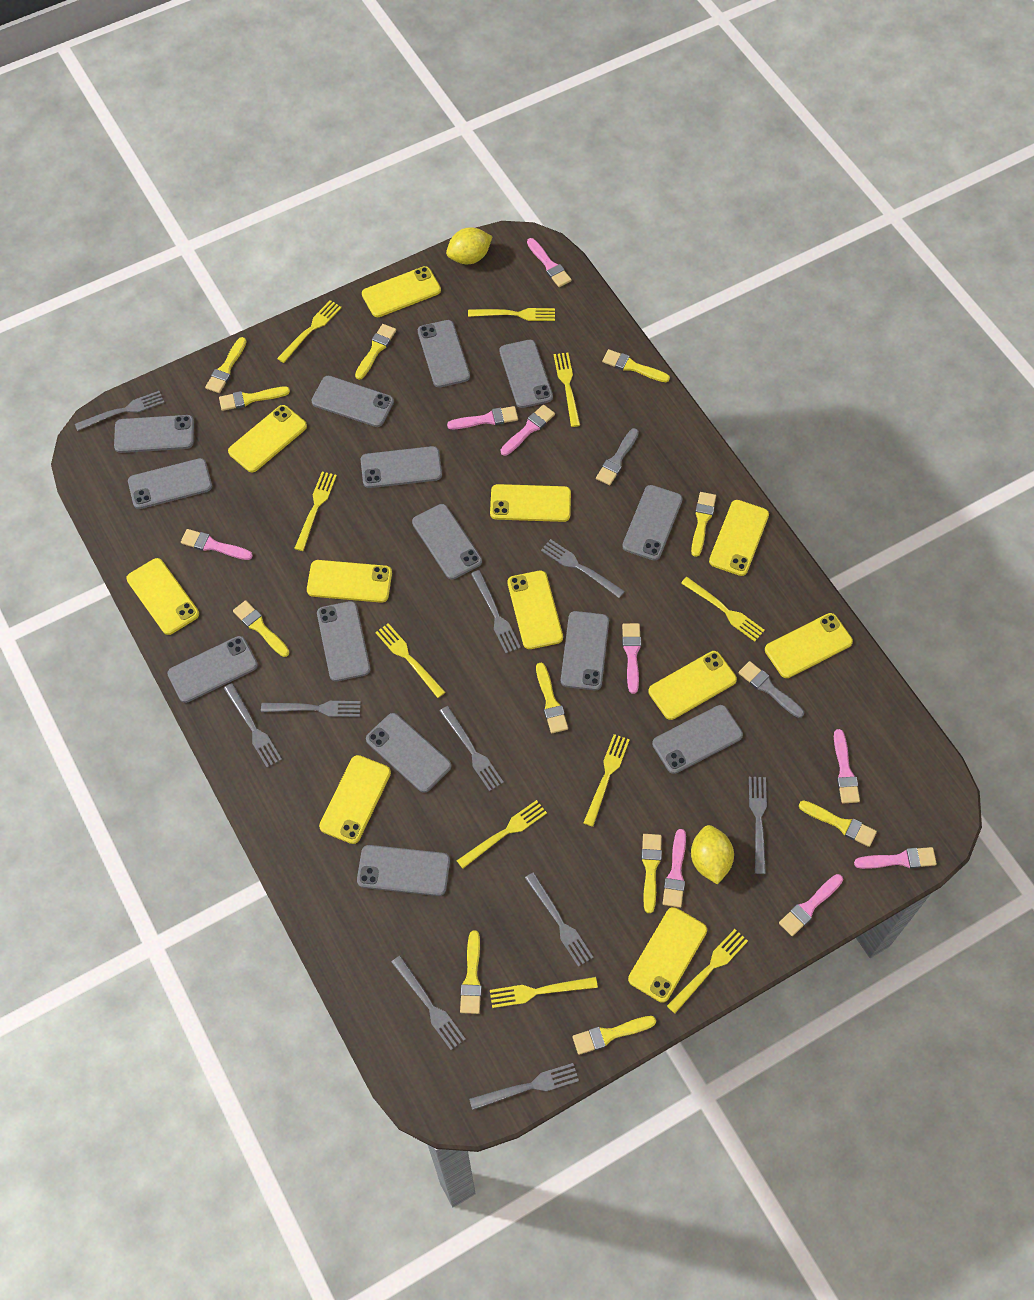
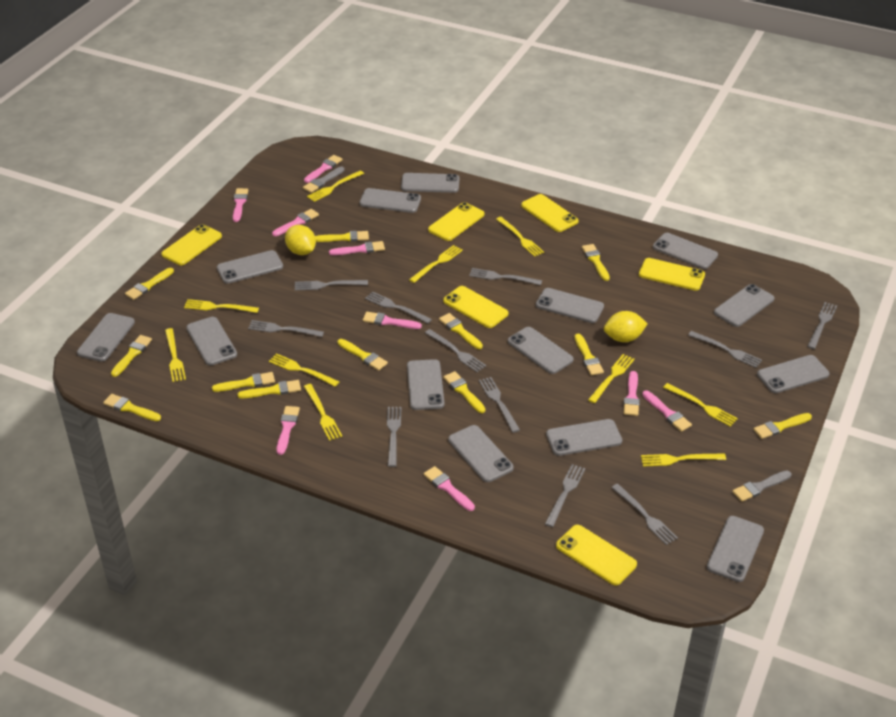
grey fork: 10 -> 11
yellow brush: 11 -> 12
yellow phone: 11 -> 6

